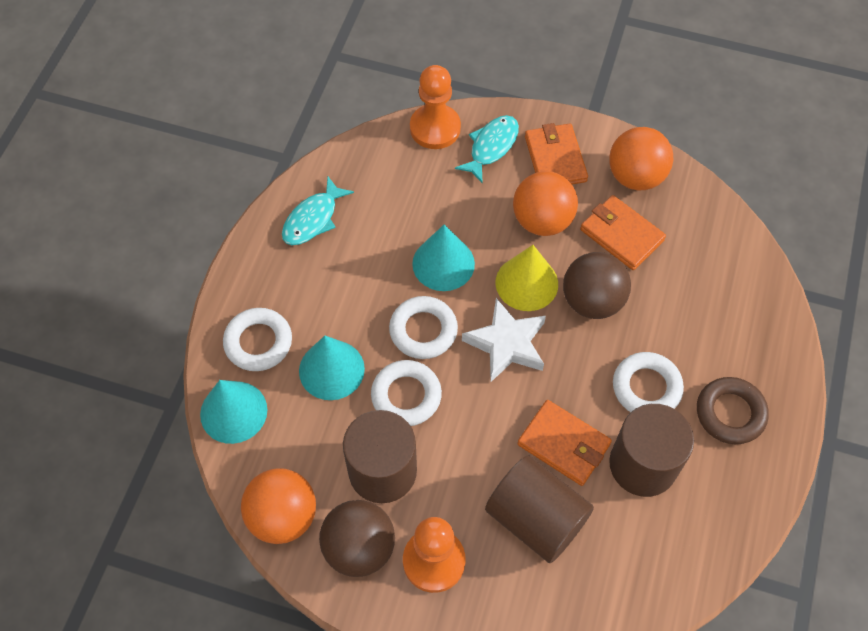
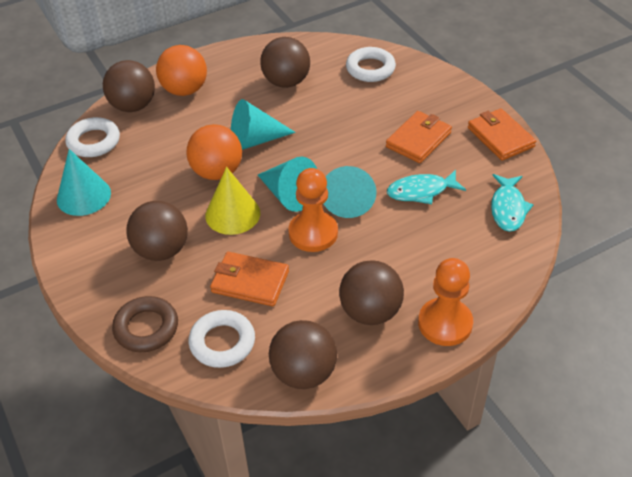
brown ball: 2 -> 5
brown cylinder: 3 -> 0
orange ball: 3 -> 2
turquoise cone: 3 -> 4
white ring: 4 -> 3
white star: 1 -> 0

